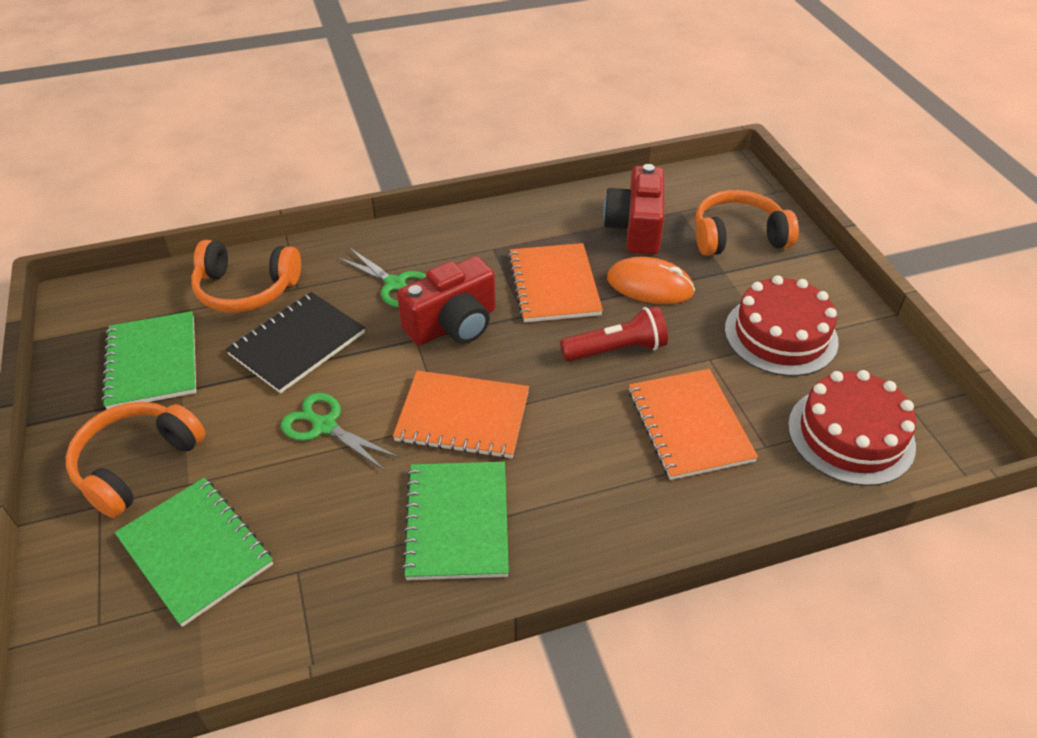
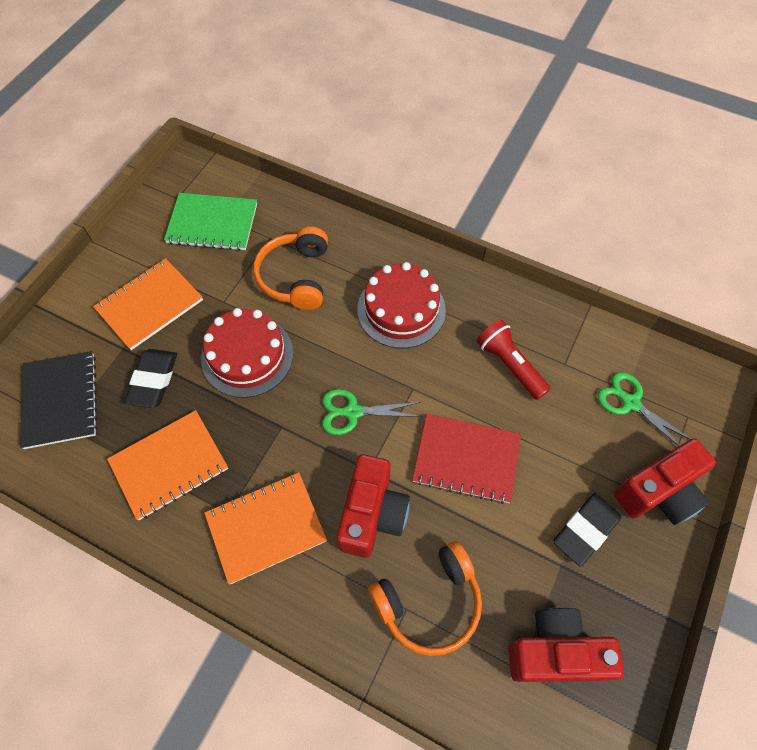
black eraser: 0 -> 2
green notebook: 3 -> 1
orange headphones: 3 -> 2
orange mouse: 1 -> 0
red camera: 2 -> 3
red notebook: 0 -> 1

